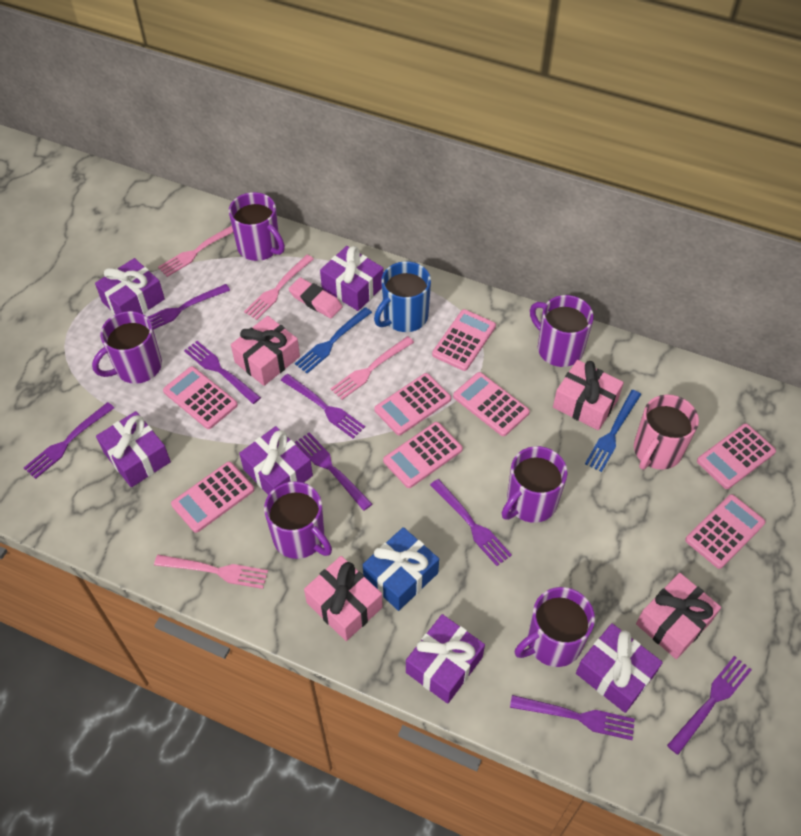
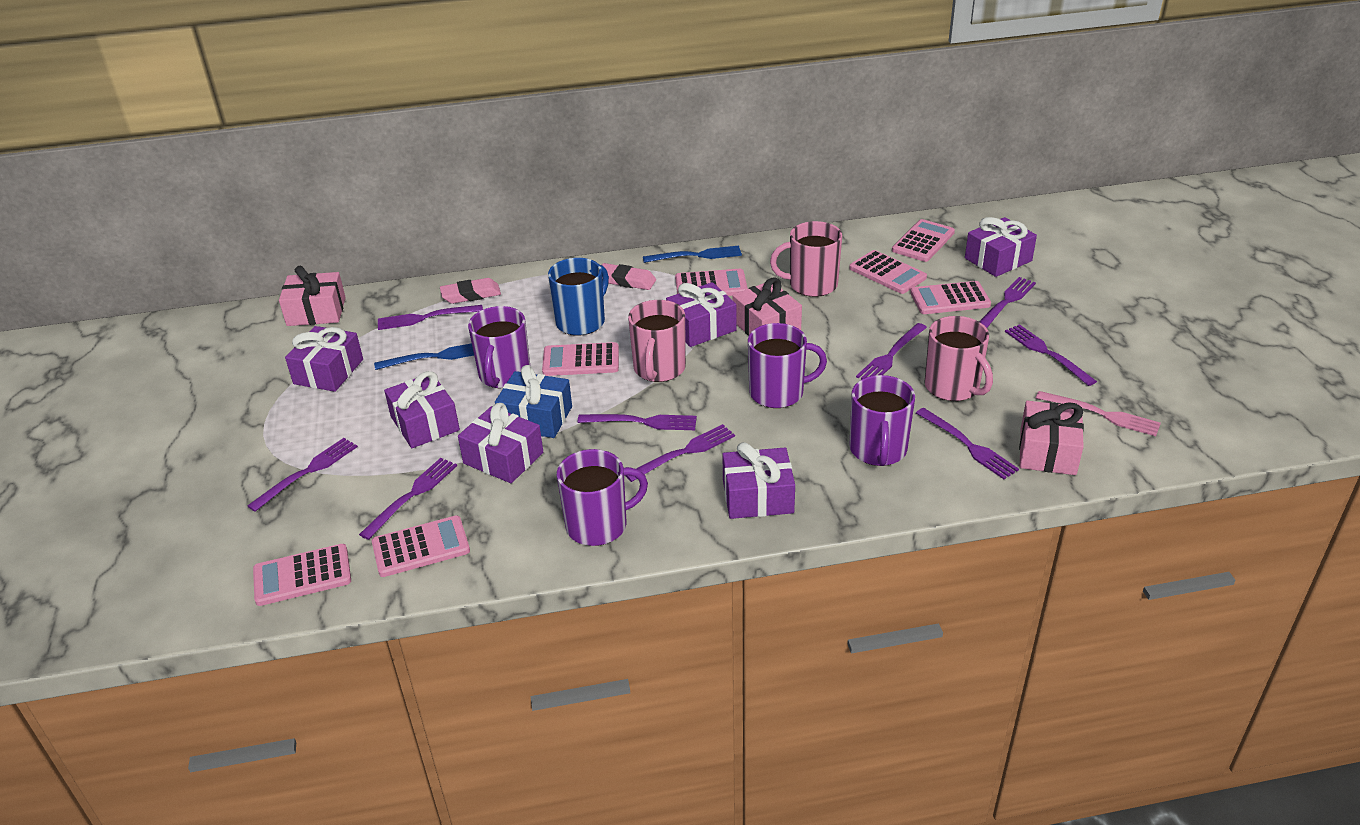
pink calculator: 8 -> 7
pink eraser: 1 -> 2
pink fork: 4 -> 1
pink gift: 4 -> 3
pink mug: 1 -> 3
purple fork: 8 -> 9
purple mug: 6 -> 4

